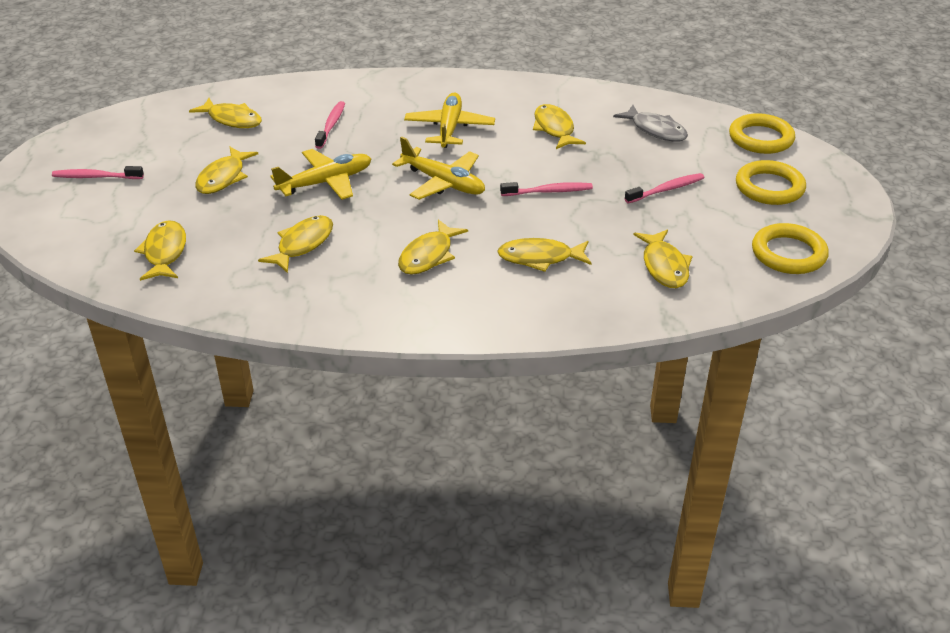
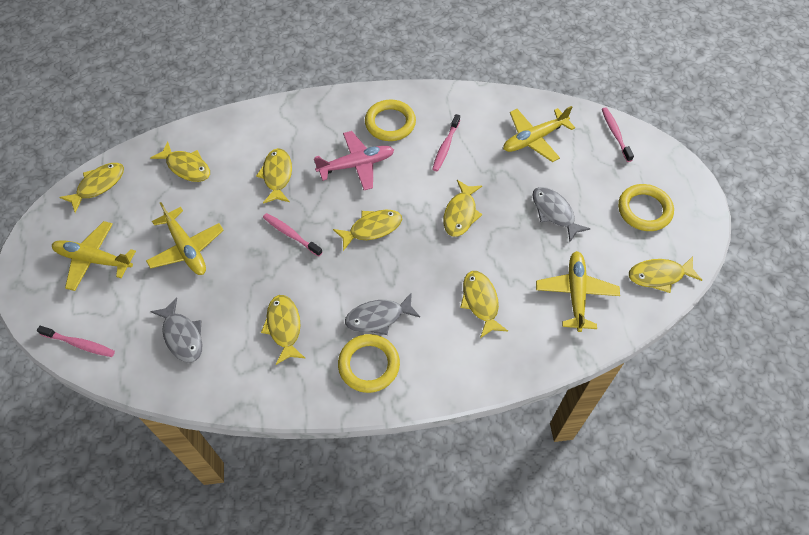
grey fish: 1 -> 3
pink plane: 0 -> 1
yellow plane: 3 -> 4

